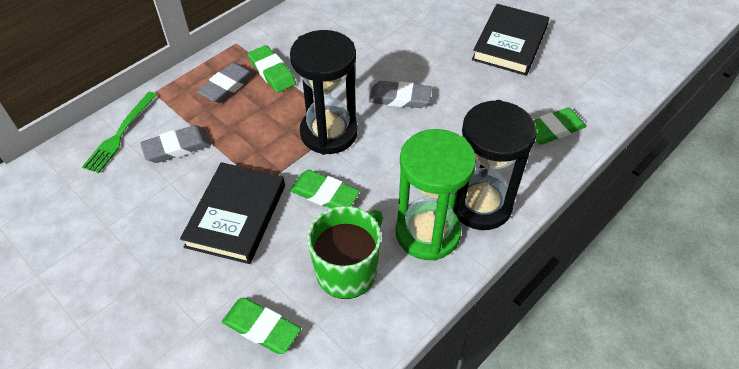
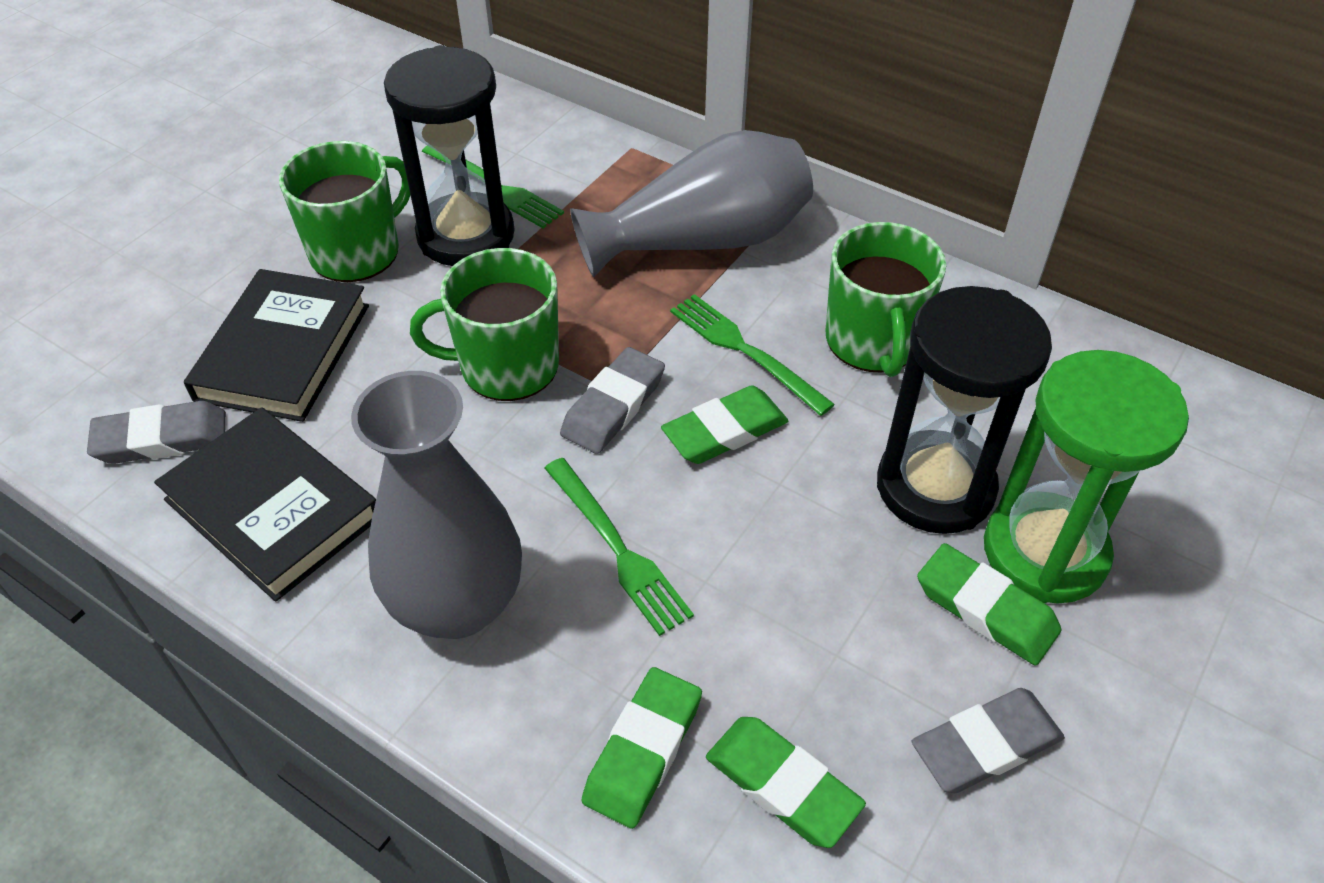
green fork: 1 -> 3
green mug: 1 -> 3
grey vase: 0 -> 2

